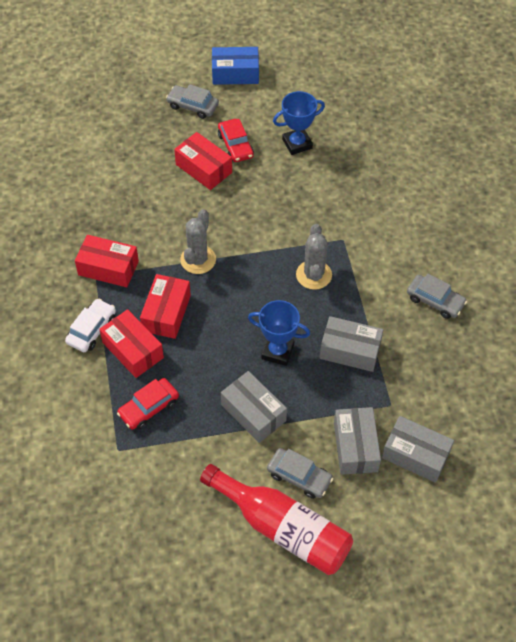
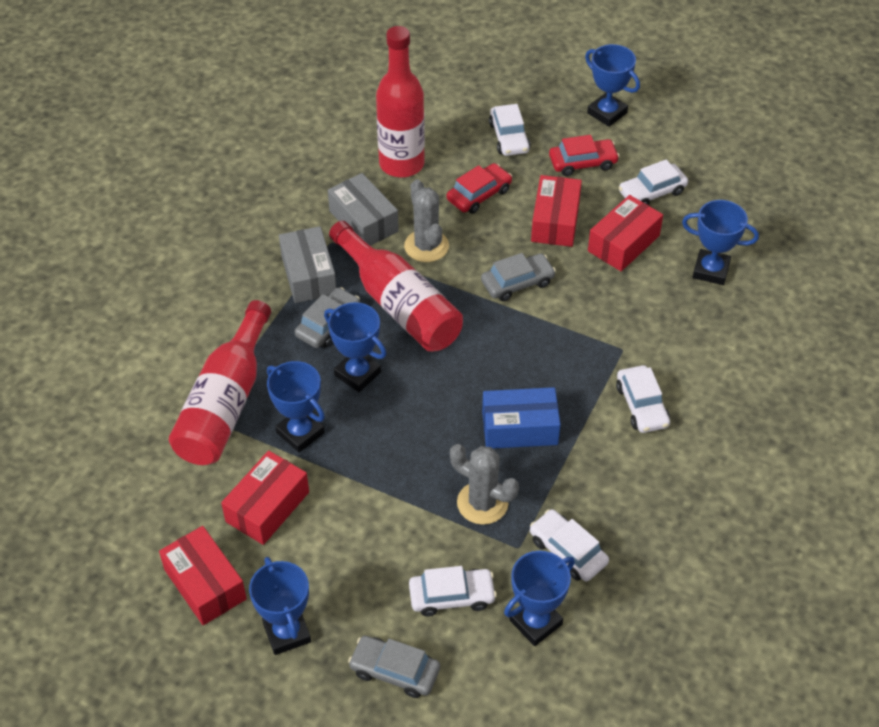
blue trophy: 2 -> 6
grey box: 4 -> 2
red bottle: 1 -> 3
white car: 1 -> 5

